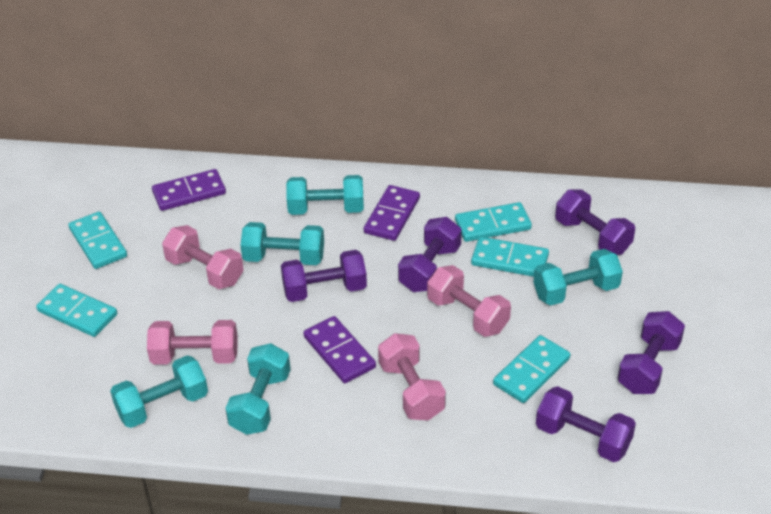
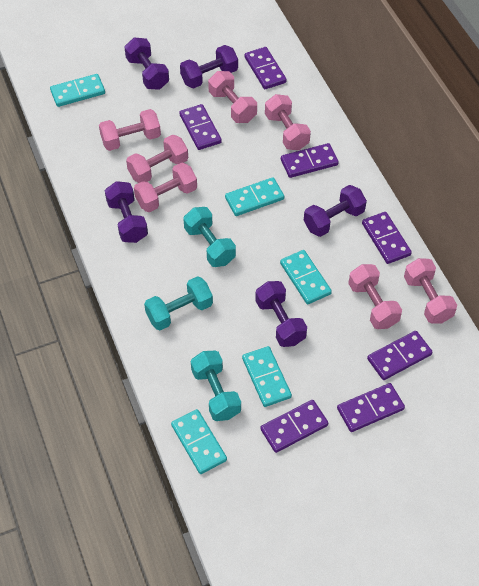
pink dumbbell: 4 -> 7
purple domino: 3 -> 7
turquoise dumbbell: 5 -> 3

